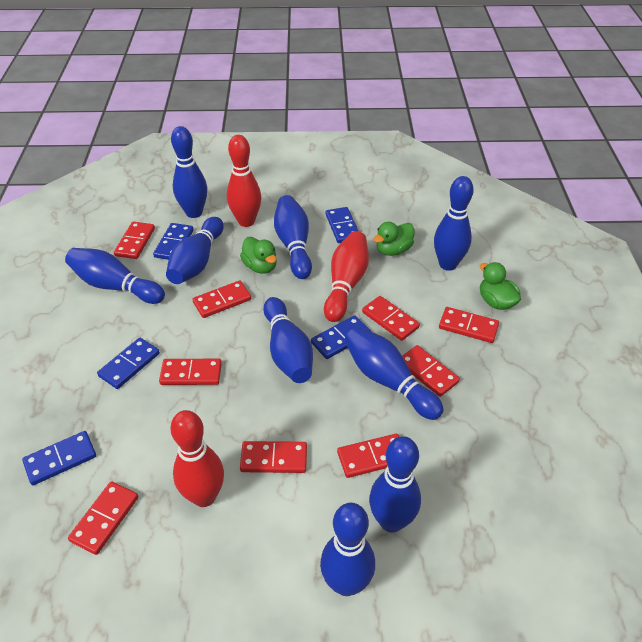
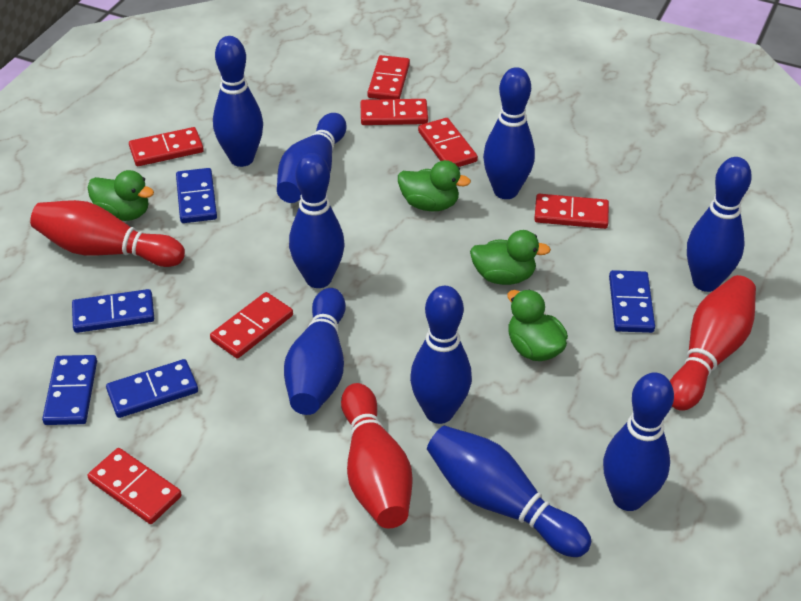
green duck: 3 -> 4
red domino: 9 -> 7

